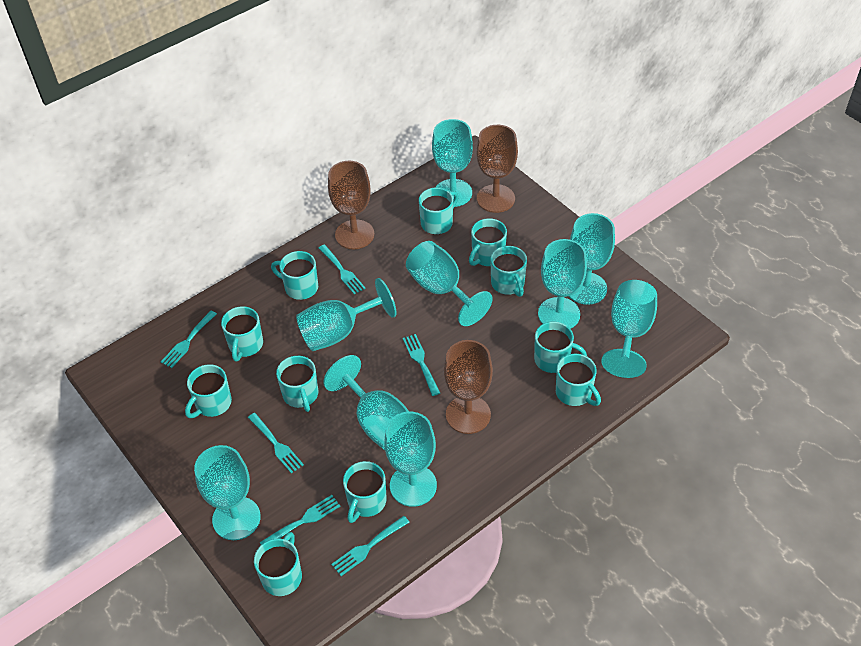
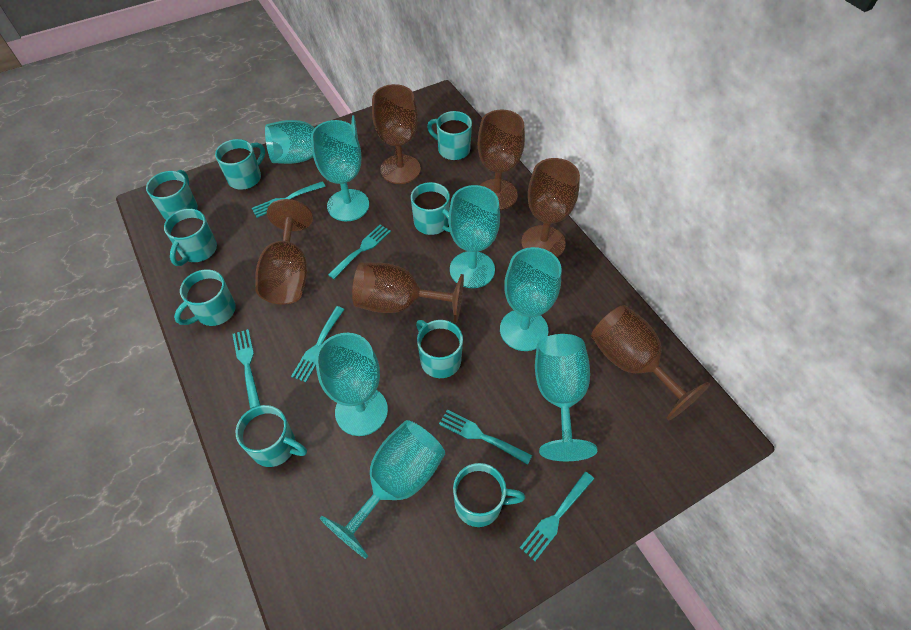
brown goblet: 3 -> 6
turquoise goblet: 9 -> 7
turquoise mug: 11 -> 9

